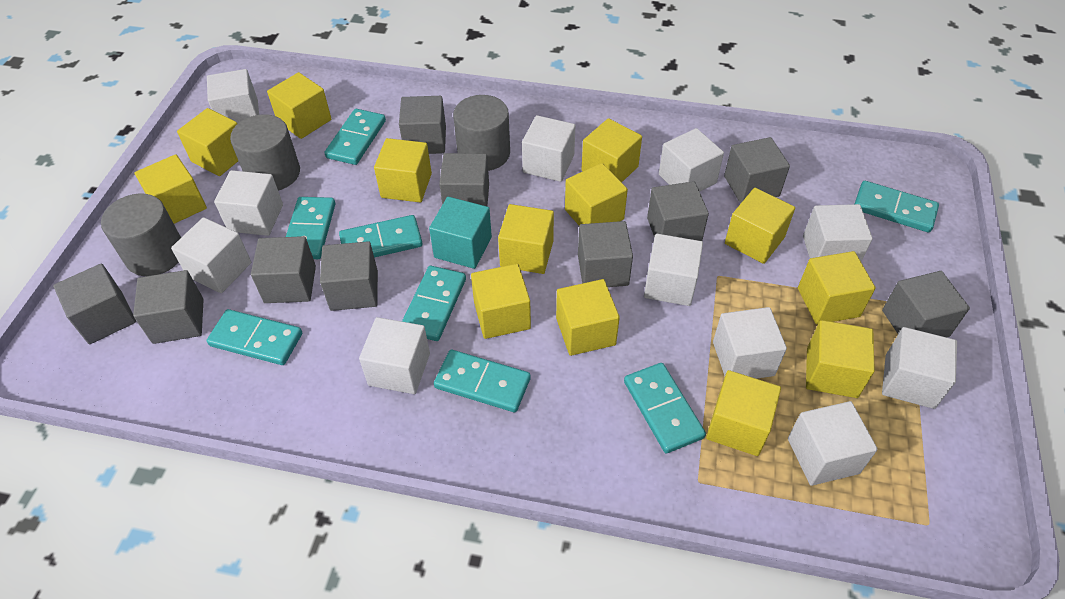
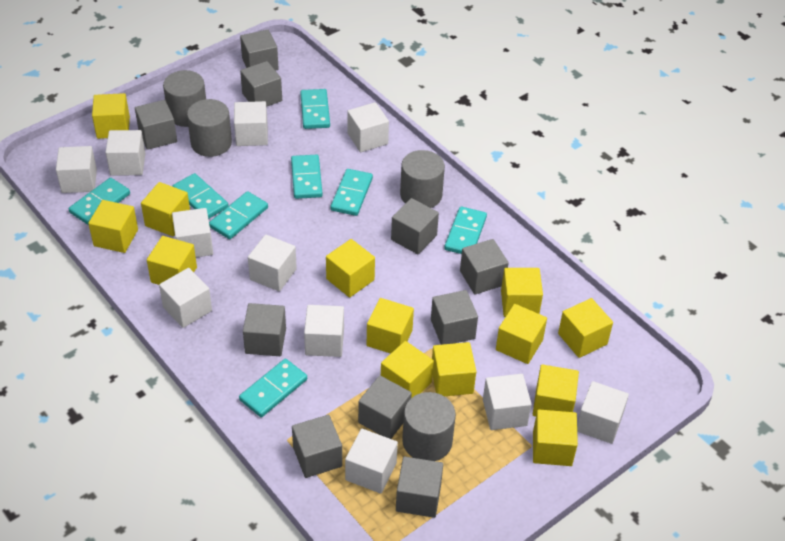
grey cylinder: 3 -> 4
turquoise cube: 1 -> 0

